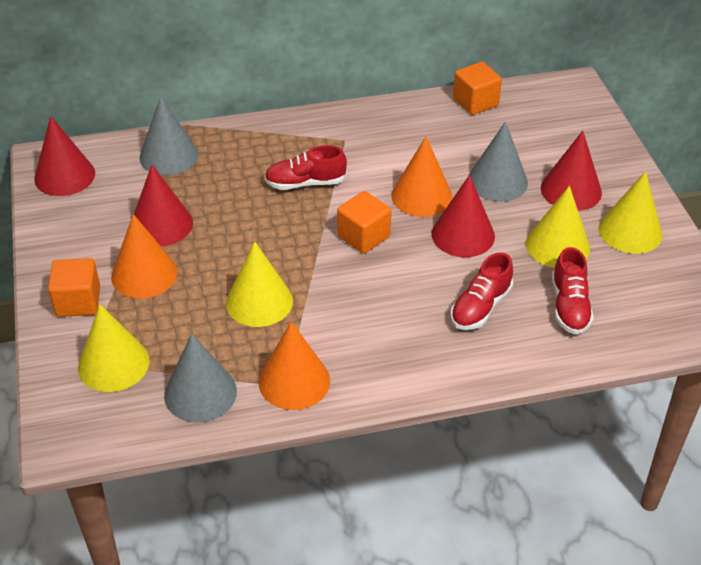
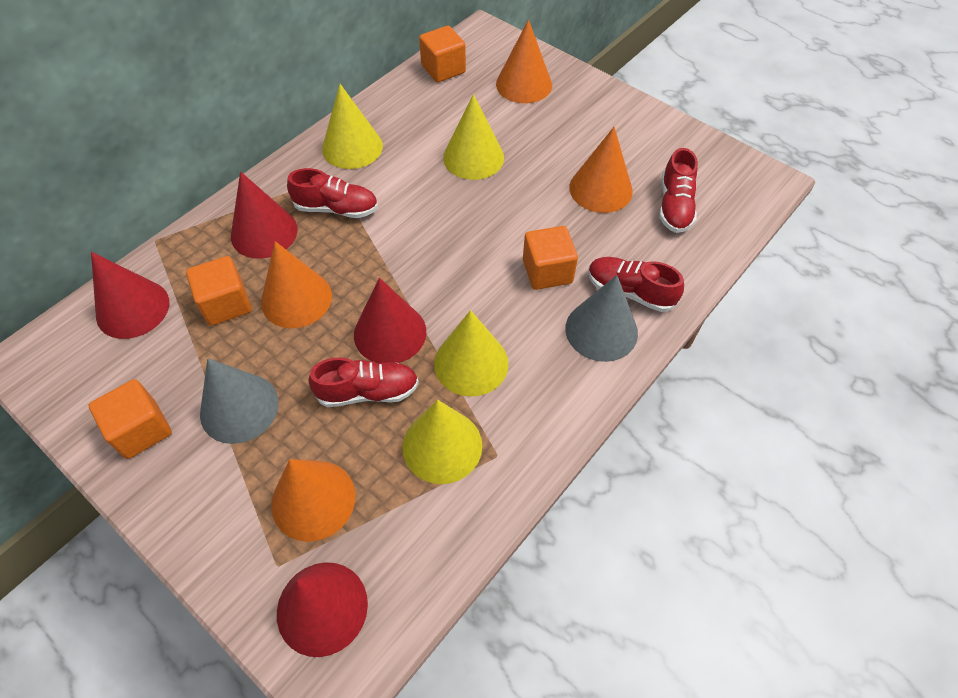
grey cone: 3 -> 2
orange cone: 3 -> 4
orange cube: 3 -> 4
red shoe: 3 -> 4

